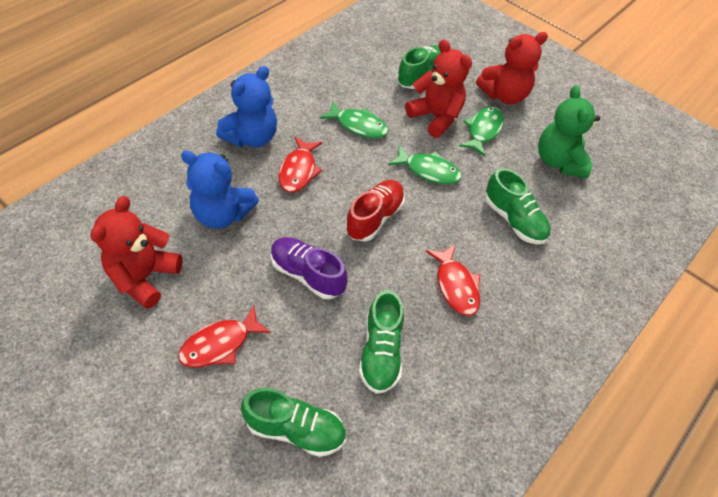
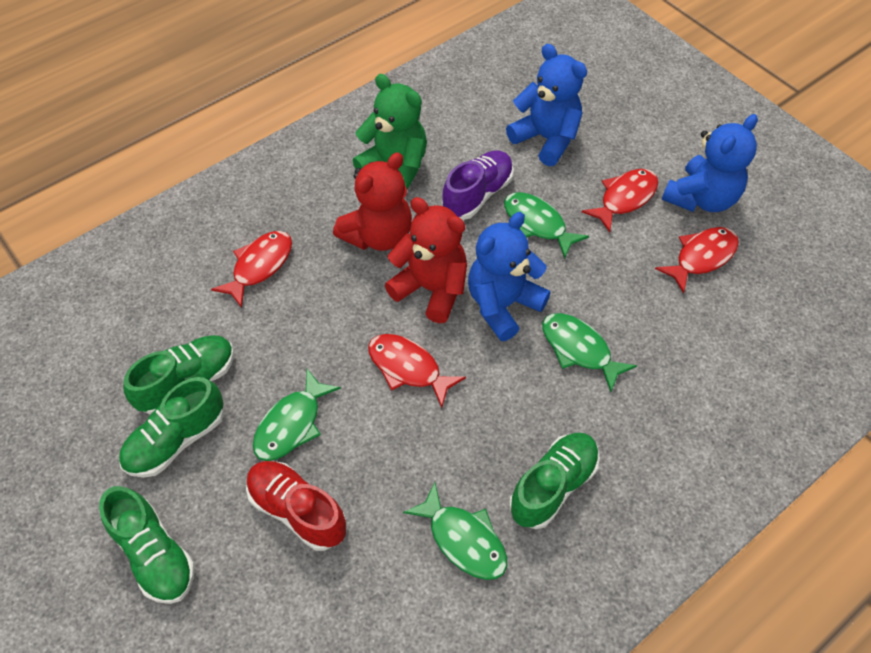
blue teddy bear: 2 -> 3
green fish: 3 -> 4
red fish: 3 -> 4
red teddy bear: 3 -> 2

